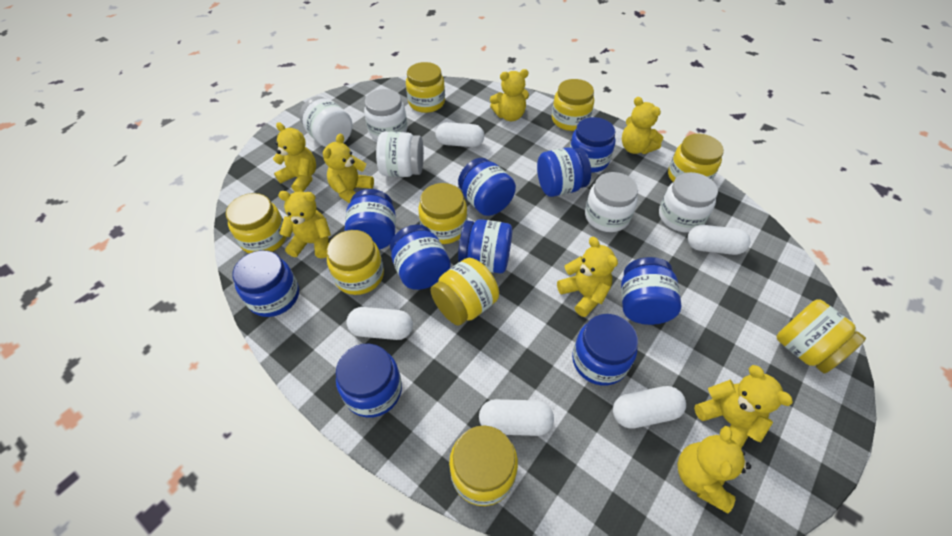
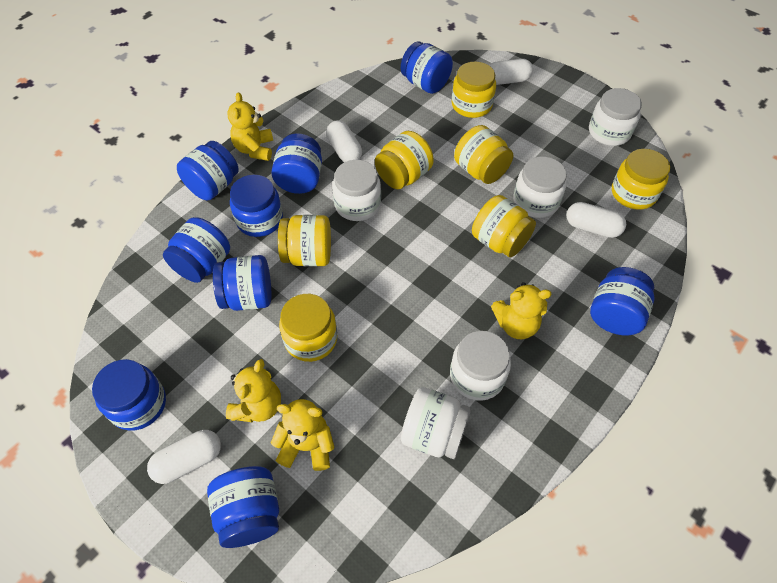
blue jar: 10 -> 9
white capsule: 5 -> 4
yellow jar: 9 -> 7
yellow teddy bear: 8 -> 4

